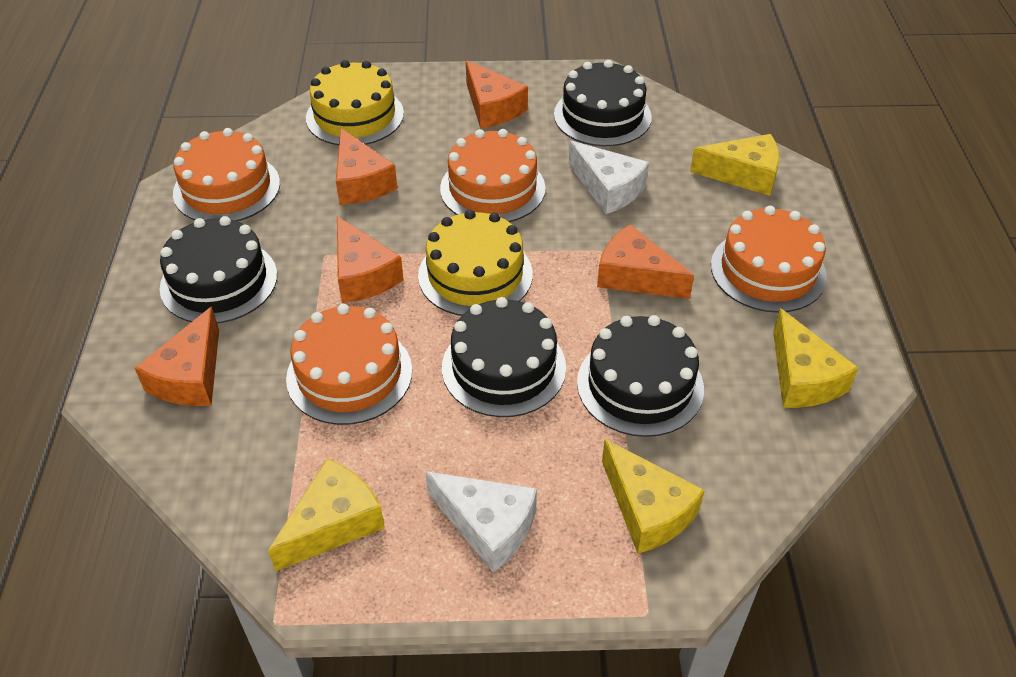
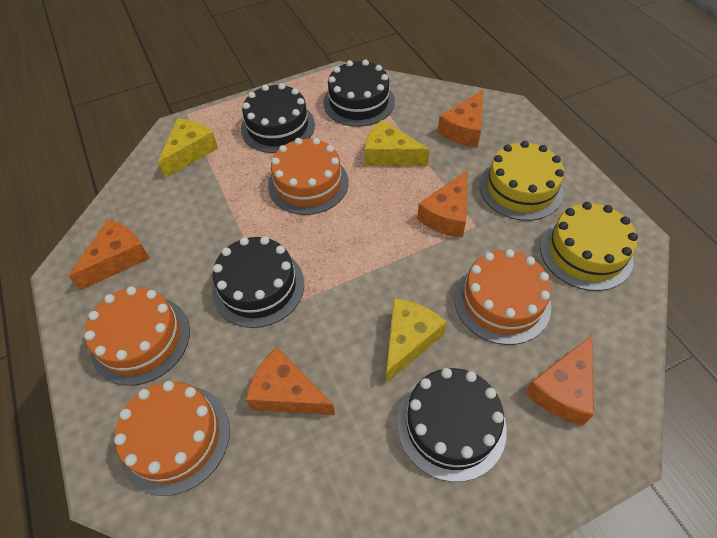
white cheese: 2 -> 0
yellow cheese: 4 -> 3

